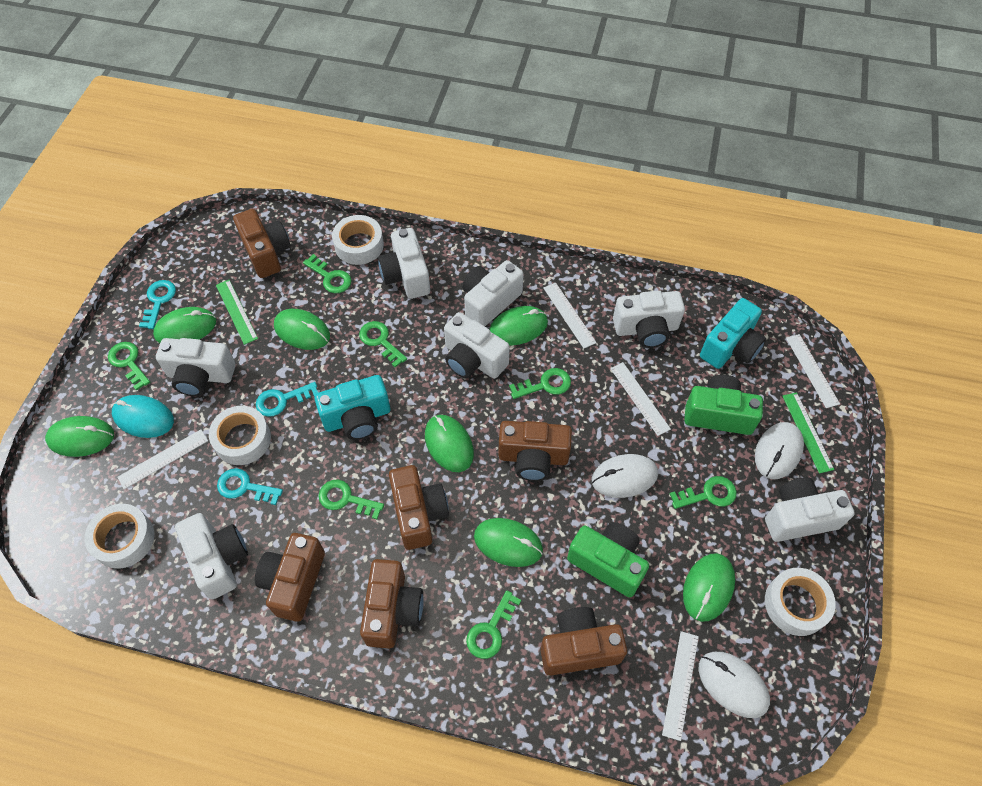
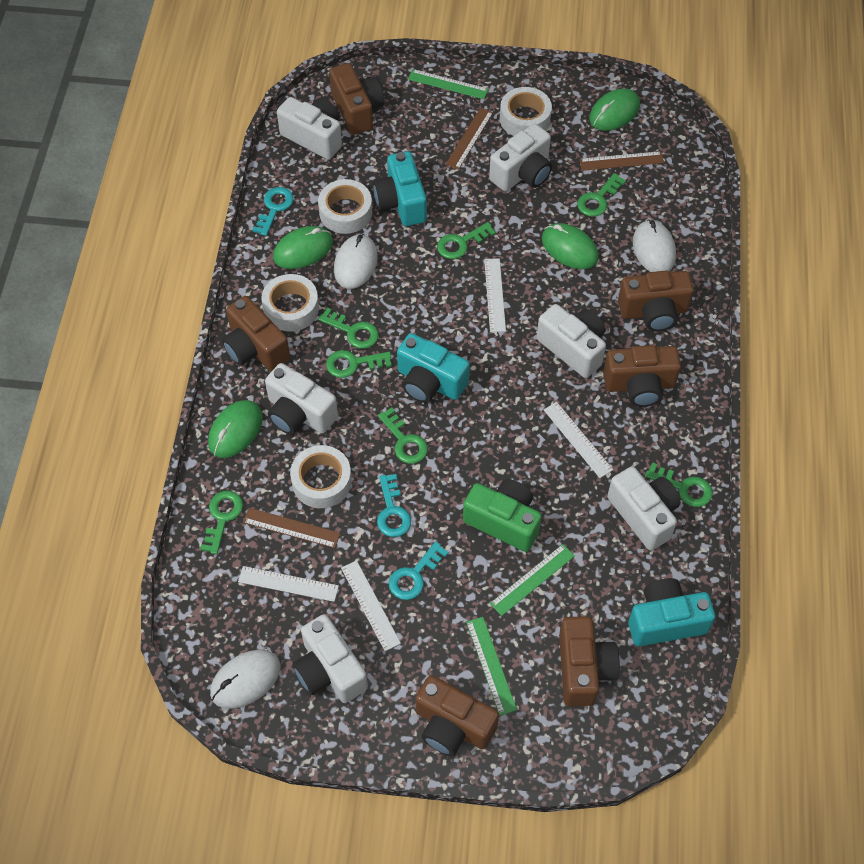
brown ruler: 0 -> 3
green camera: 2 -> 1
green mouse: 7 -> 4
green ruler: 2 -> 3
turquoise camera: 2 -> 3
turquoise mouse: 1 -> 0
white camera: 7 -> 6
white ruler: 5 -> 4

